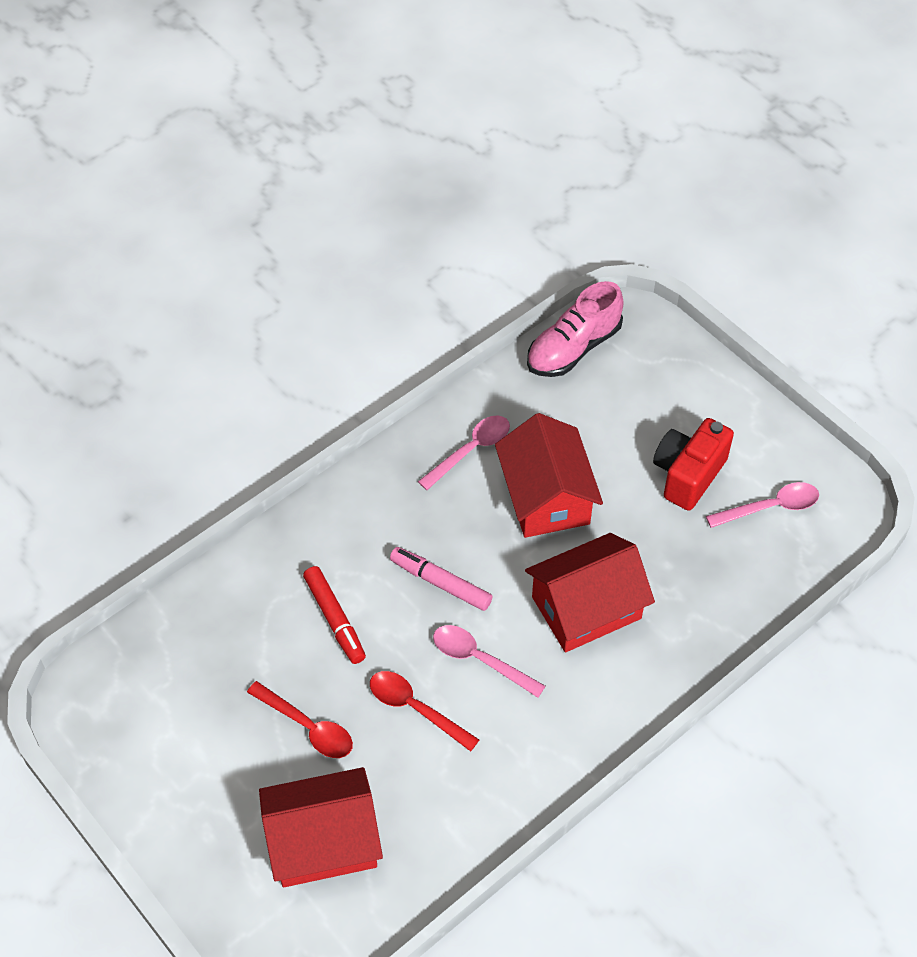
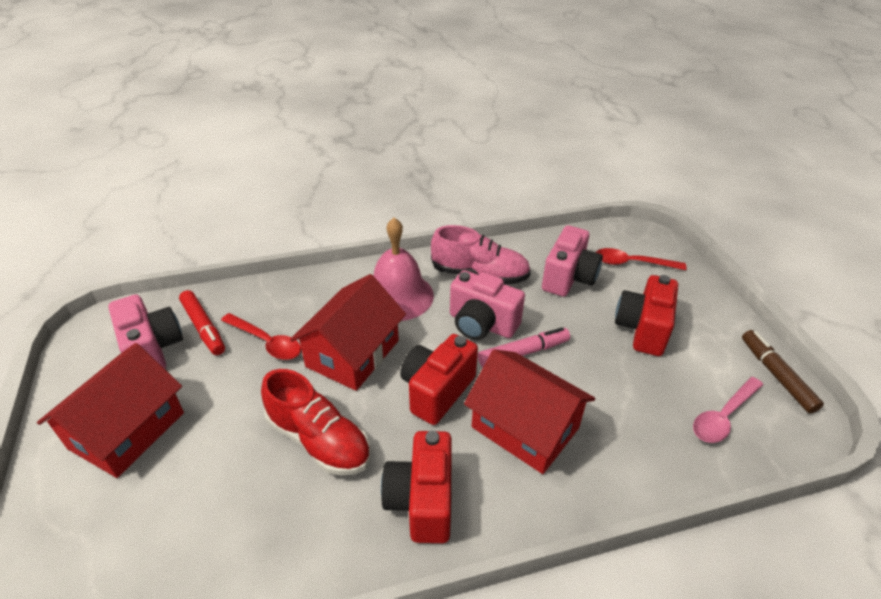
brown marker: 0 -> 1
pink bell: 0 -> 1
pink camera: 0 -> 3
pink spoon: 3 -> 1
red camera: 1 -> 3
red shoe: 0 -> 1

